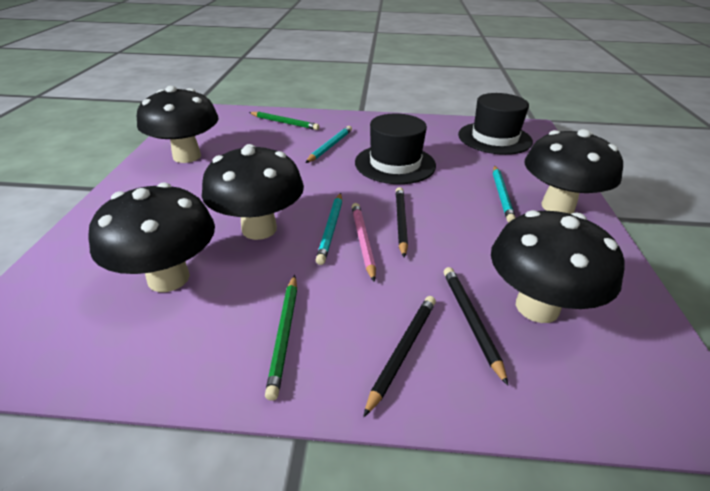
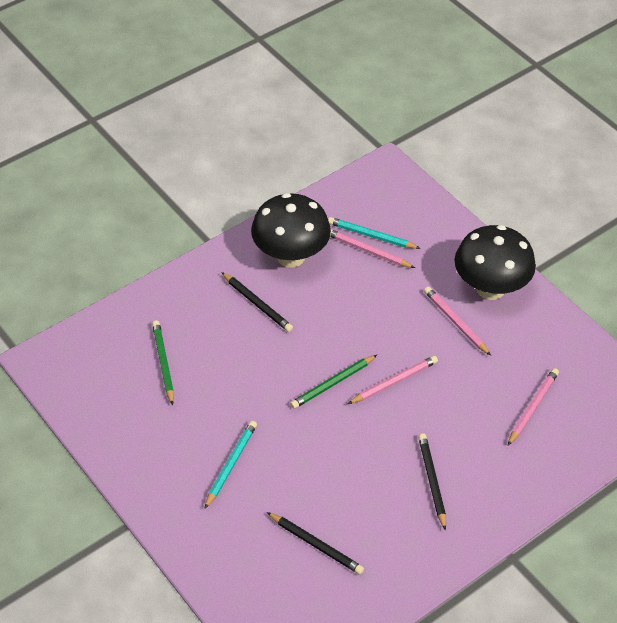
black hat: 2 -> 0
black mushroom: 5 -> 2
pink pencil: 1 -> 4
turquoise pencil: 3 -> 2

